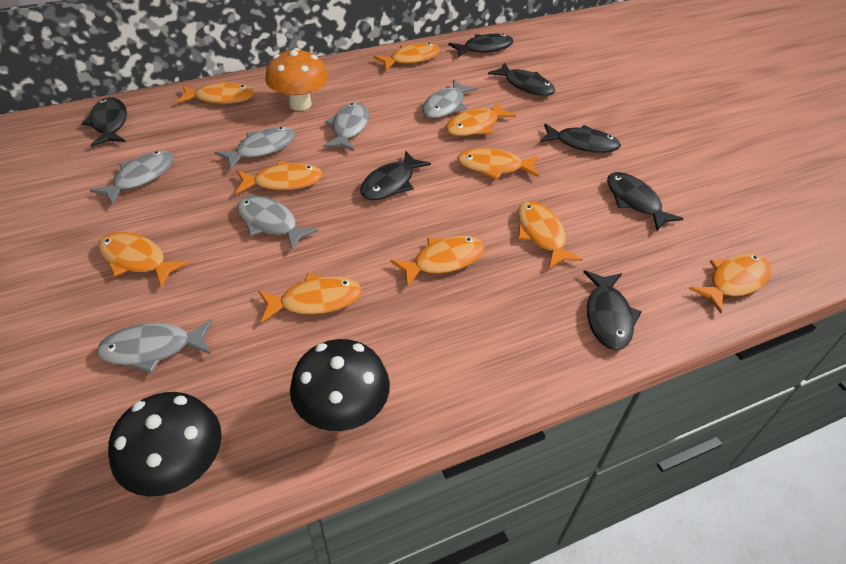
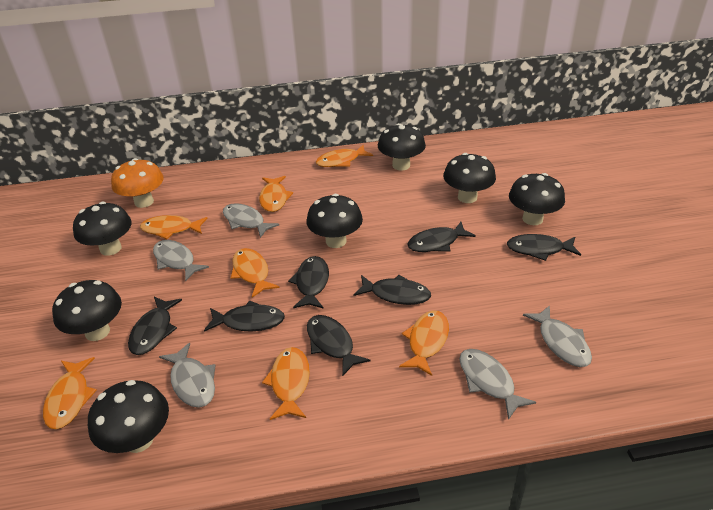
black mushroom: 2 -> 7
grey fish: 6 -> 5
orange fish: 10 -> 7

